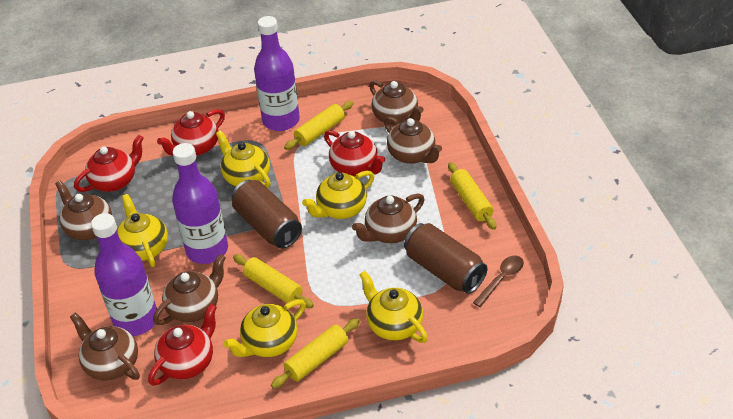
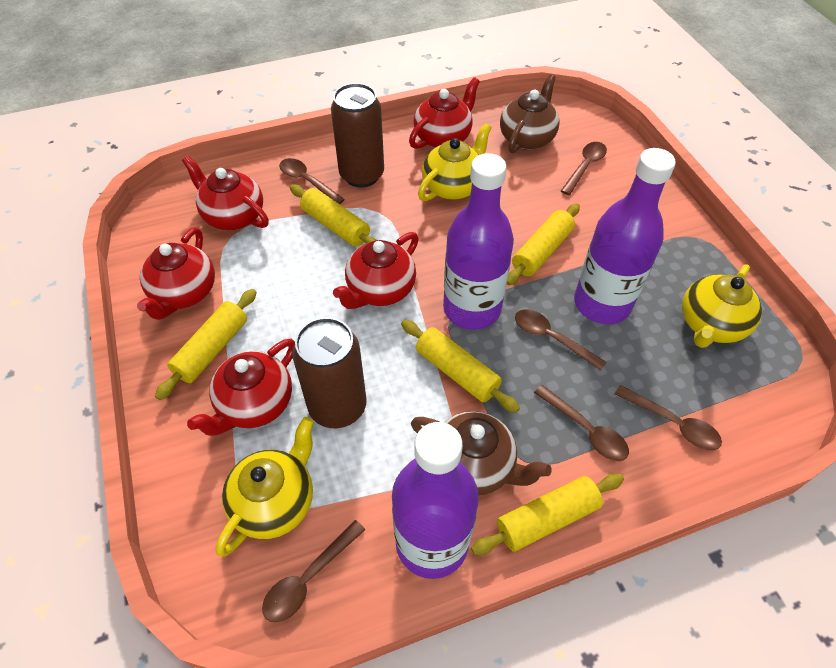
brown spoon: 1 -> 6
brown teapot: 6 -> 2
red teapot: 4 -> 5
yellow rolling pin: 4 -> 5
yellow teapot: 5 -> 3

